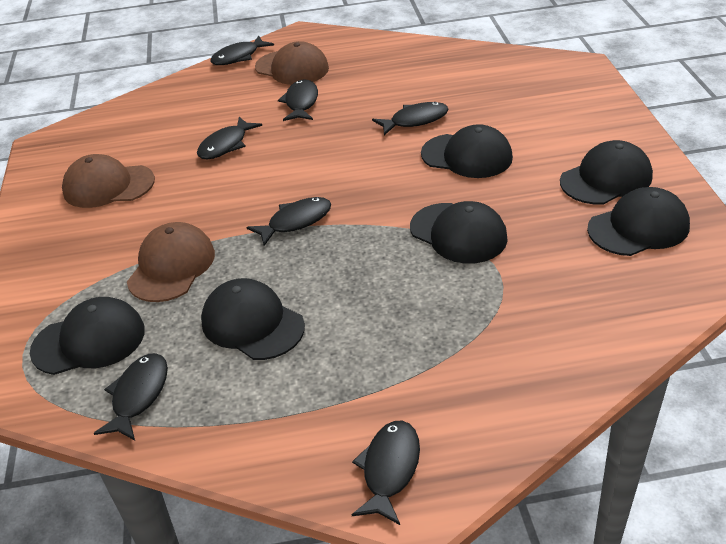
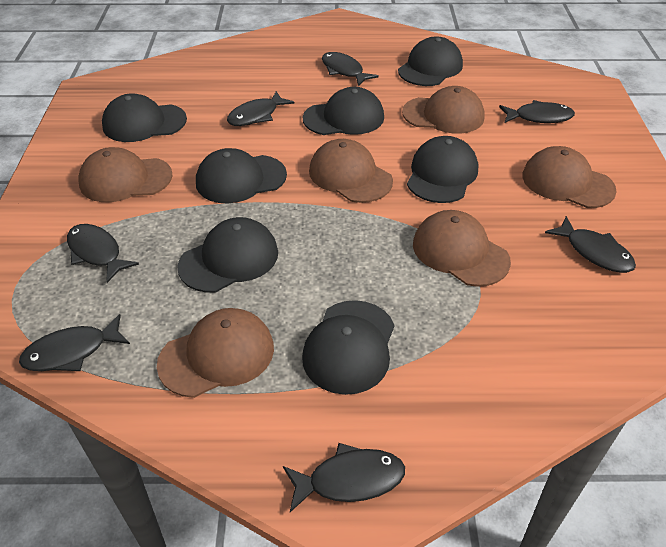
black cap: 6 -> 7
brown cap: 3 -> 6

